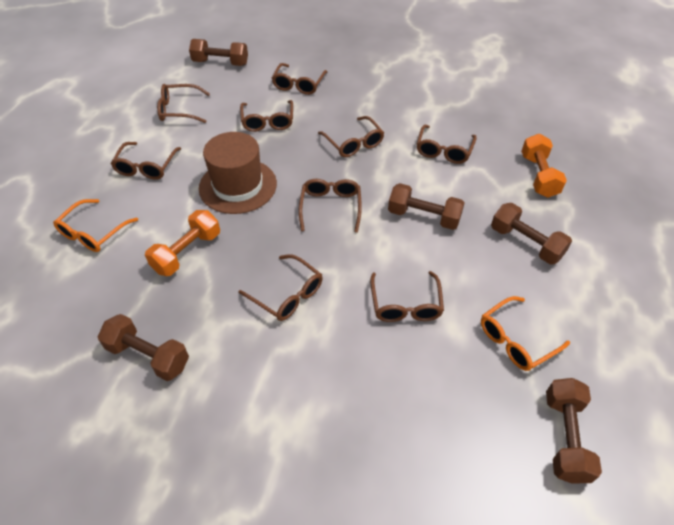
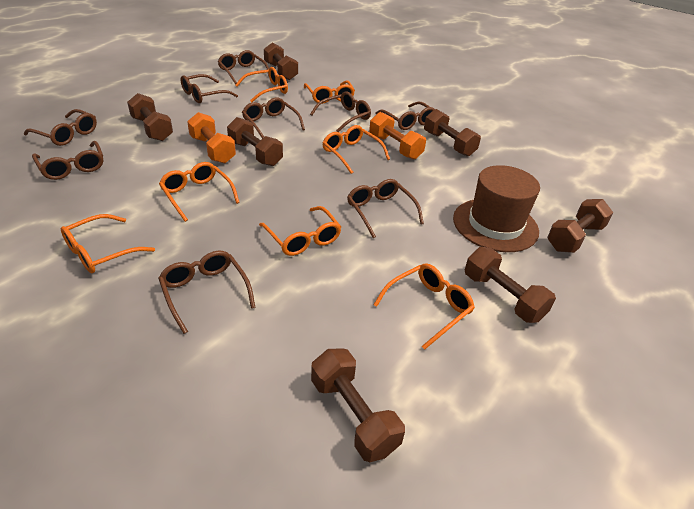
brown dumbbell: 5 -> 7
orange glasses: 2 -> 7

